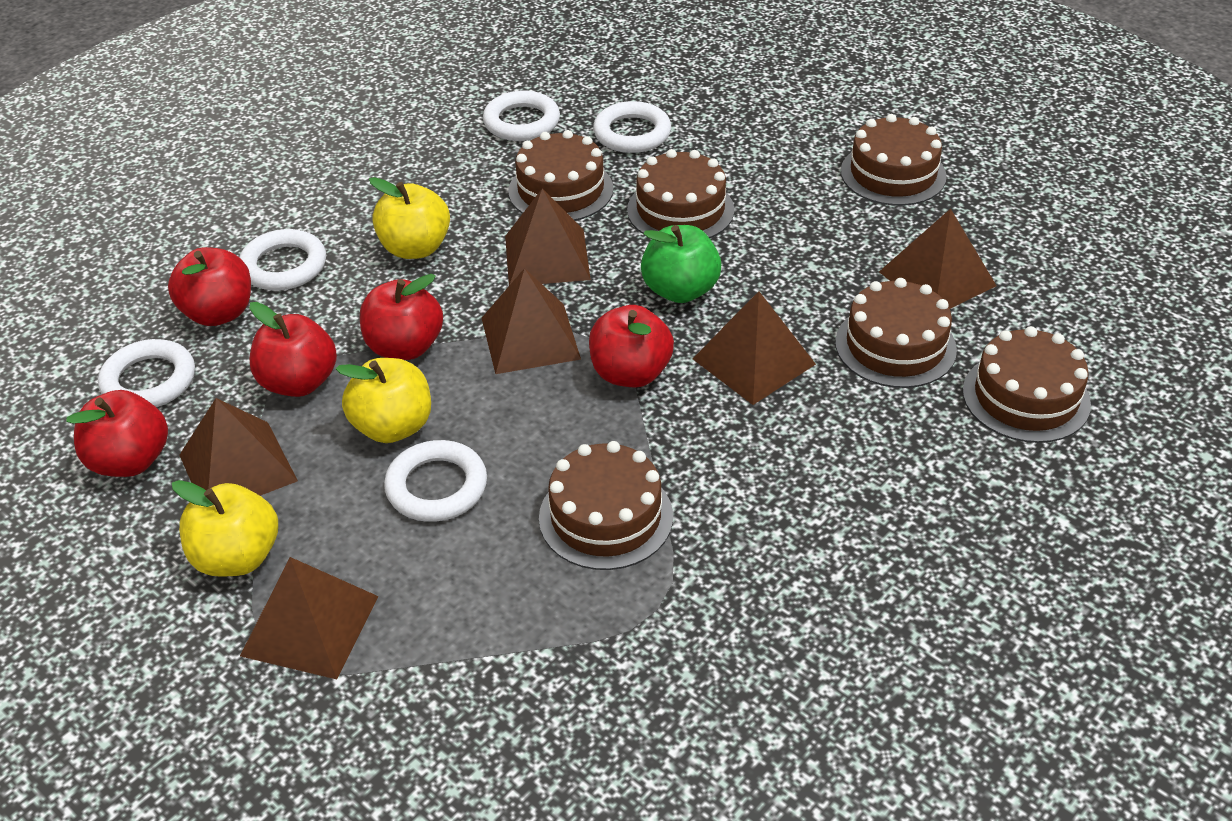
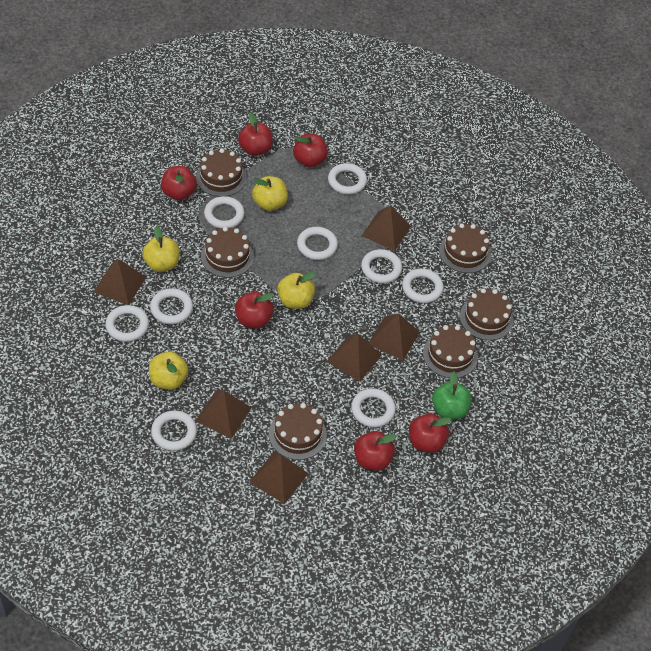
red apple: 5 -> 6
white ring: 5 -> 9
yellow apple: 3 -> 4

